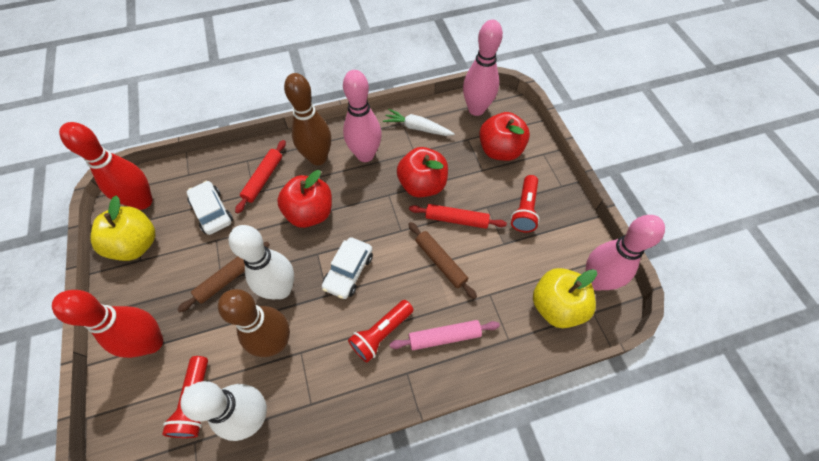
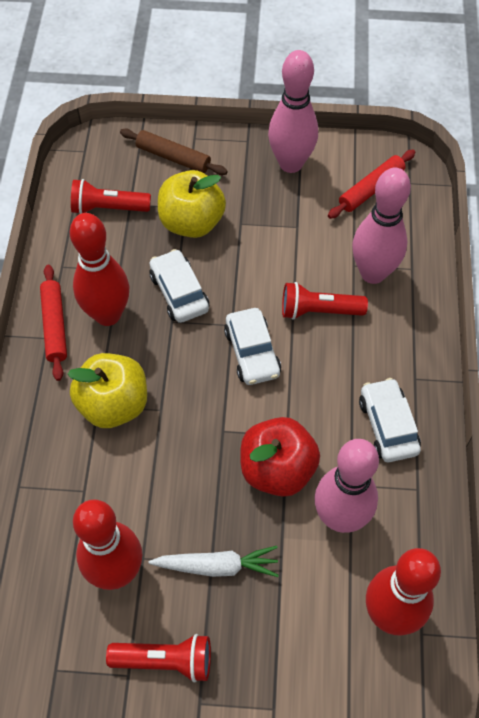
brown bowling pin: 2 -> 0
brown rolling pin: 2 -> 1
pink rolling pin: 1 -> 0
red apple: 3 -> 1
red bowling pin: 2 -> 3
white bowling pin: 2 -> 0
white car: 2 -> 3

